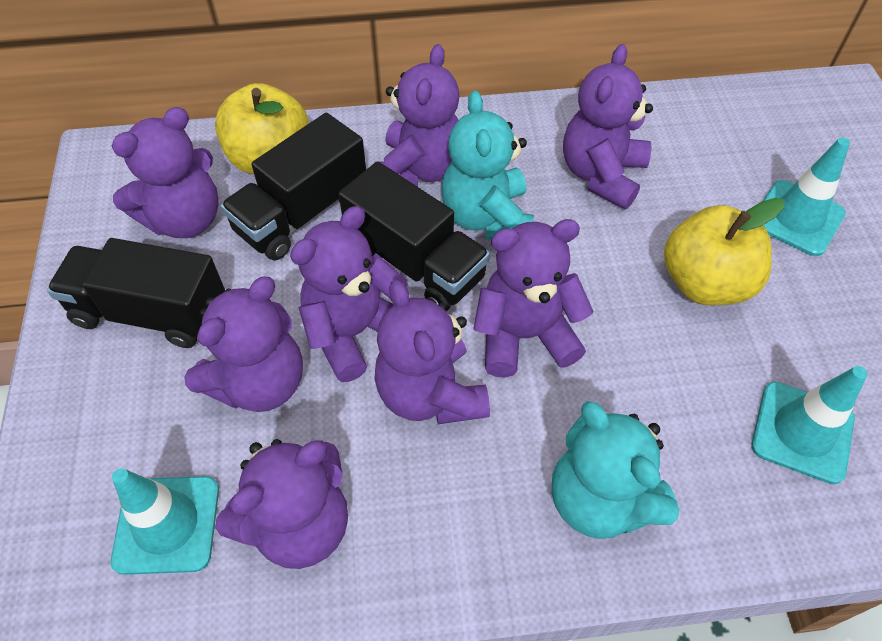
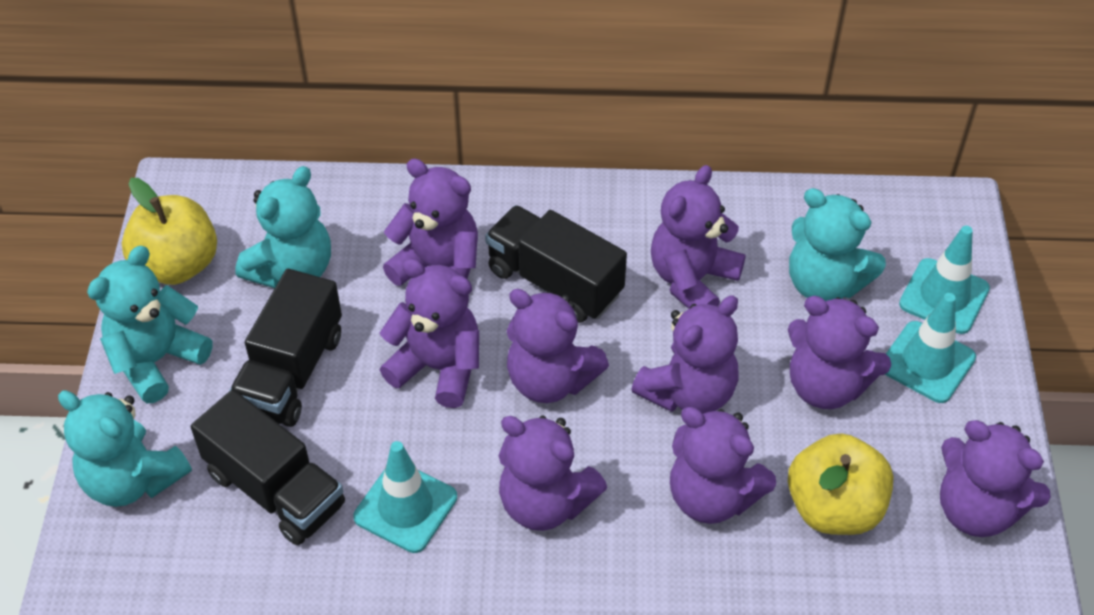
purple teddy bear: 8 -> 9
turquoise teddy bear: 2 -> 4

